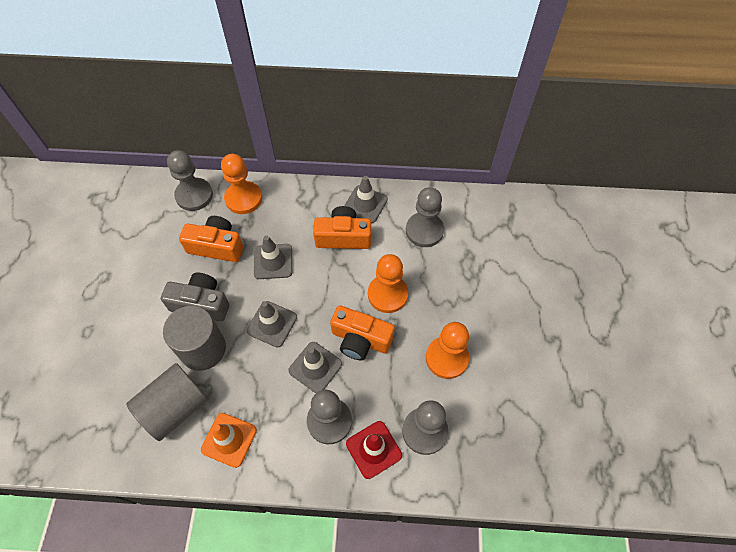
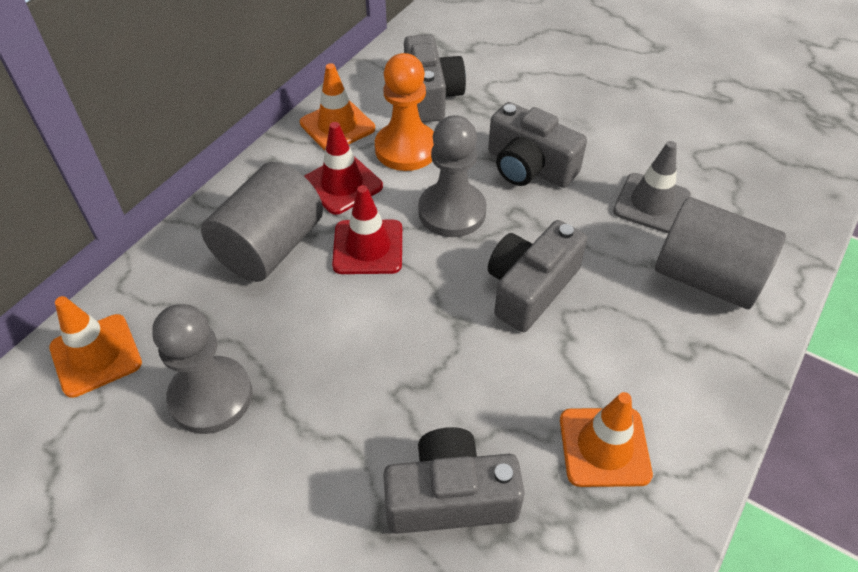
grey camera: 1 -> 4
grey pawn: 4 -> 2
grey traffic cone: 4 -> 1
orange camera: 3 -> 0
orange pawn: 3 -> 1
orange traffic cone: 1 -> 3
red traffic cone: 1 -> 2

